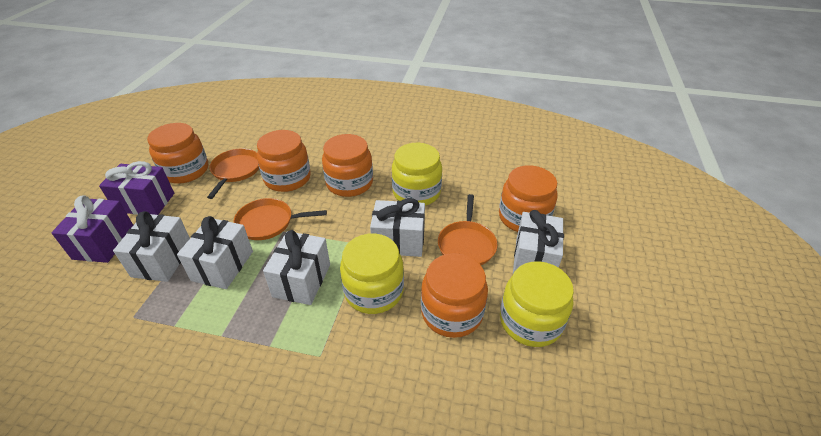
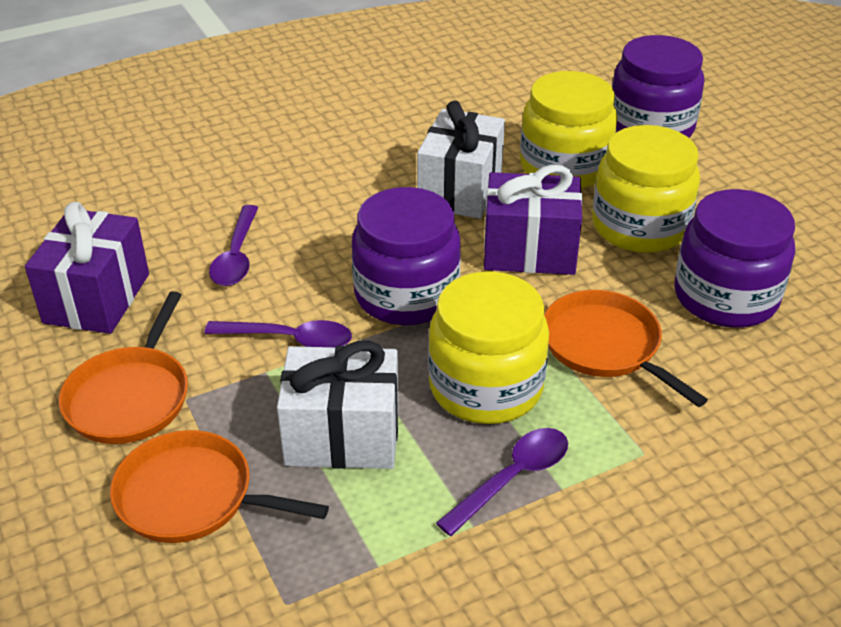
orange jar: 5 -> 0
purple jar: 0 -> 3
purple spoon: 0 -> 3
white gift: 5 -> 2

